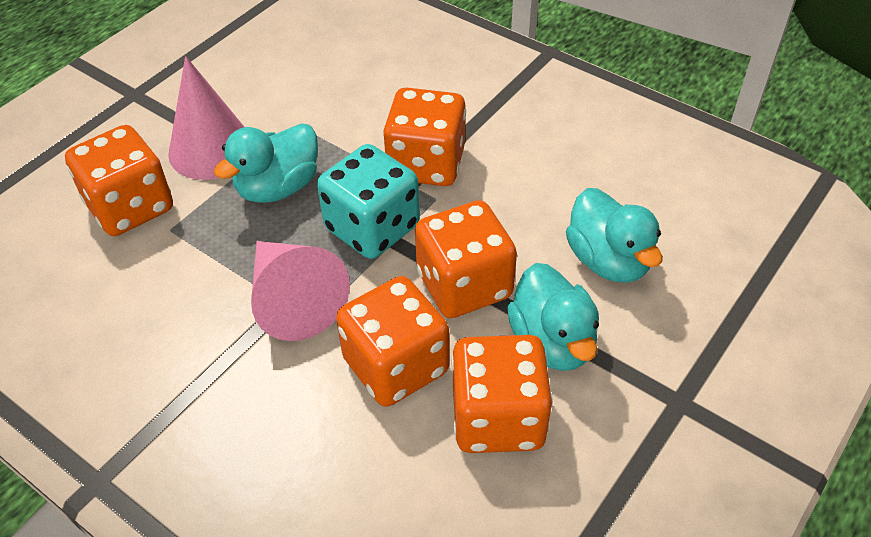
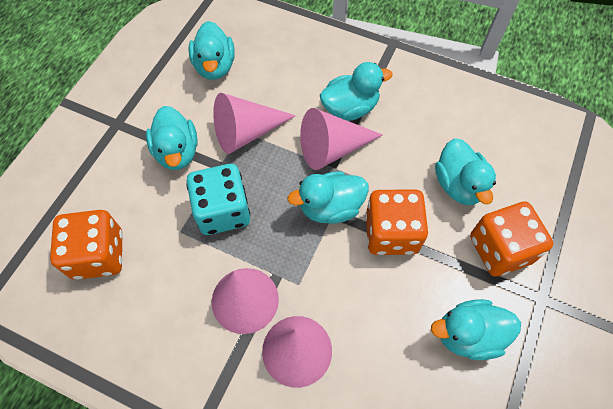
orange dice: 5 -> 3
pink cone: 2 -> 4
turquoise duck: 3 -> 6

